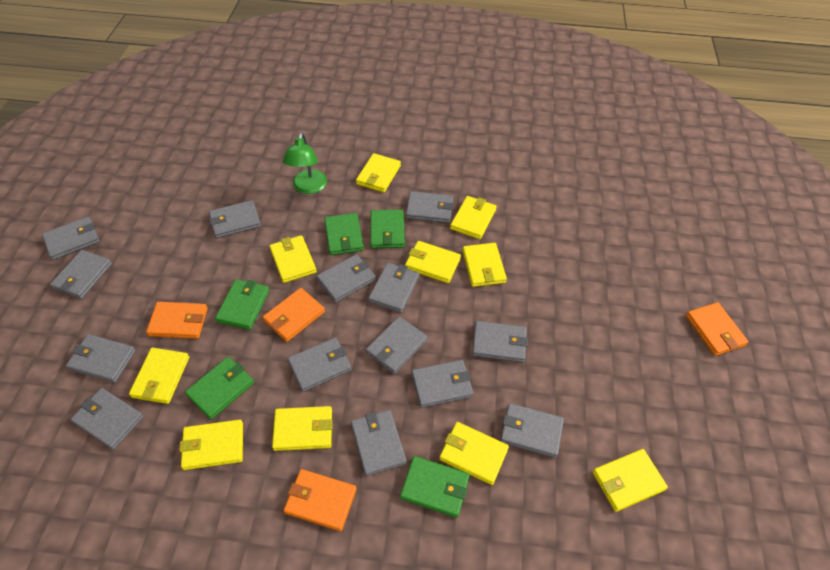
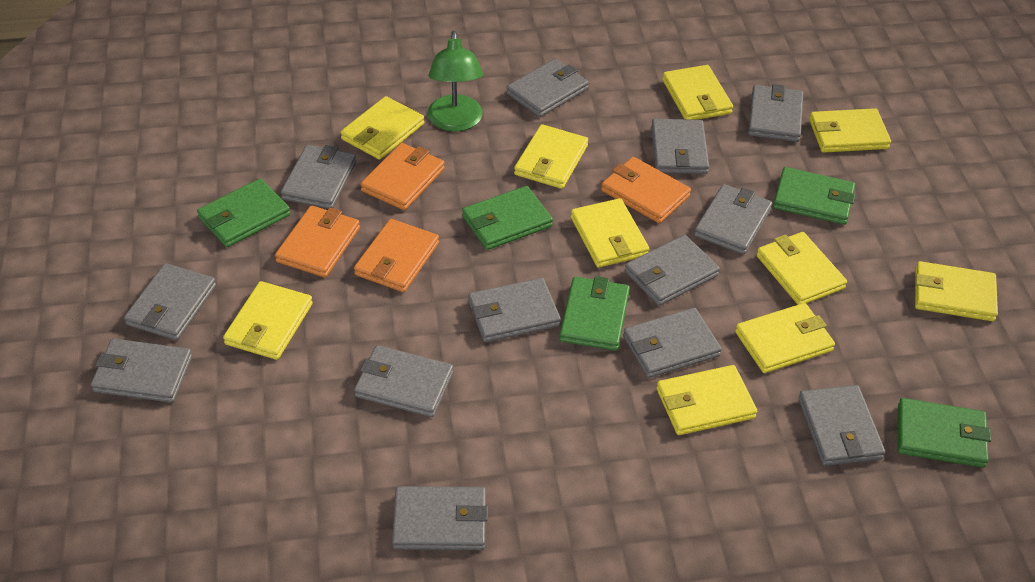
grey wallet: 14 -> 13

